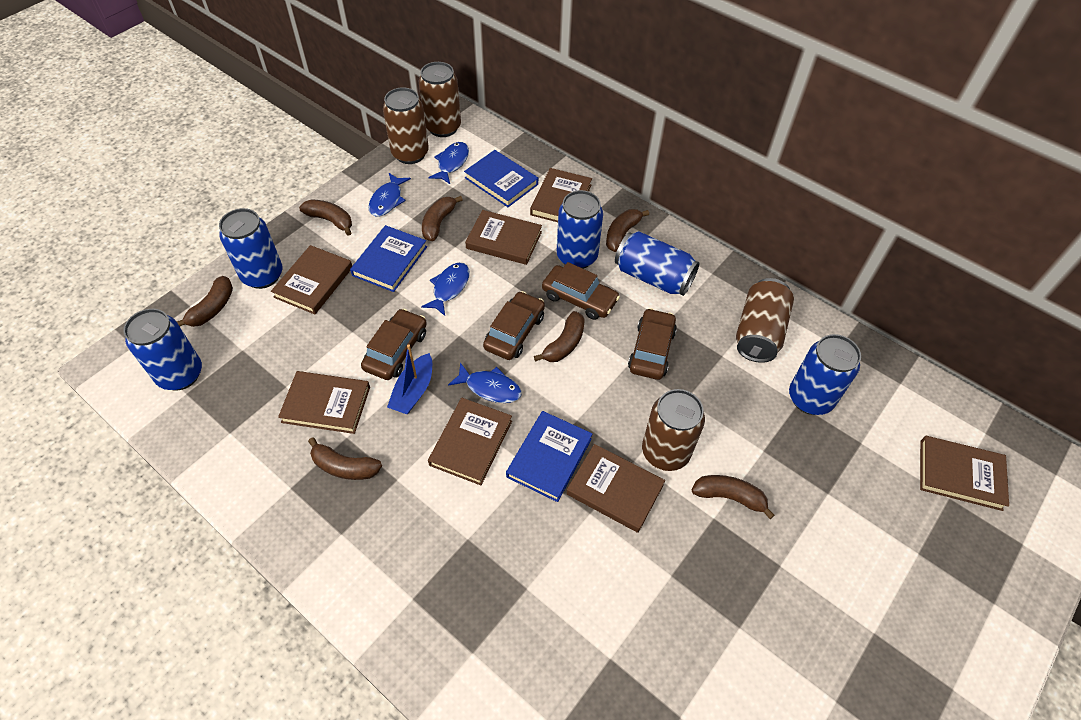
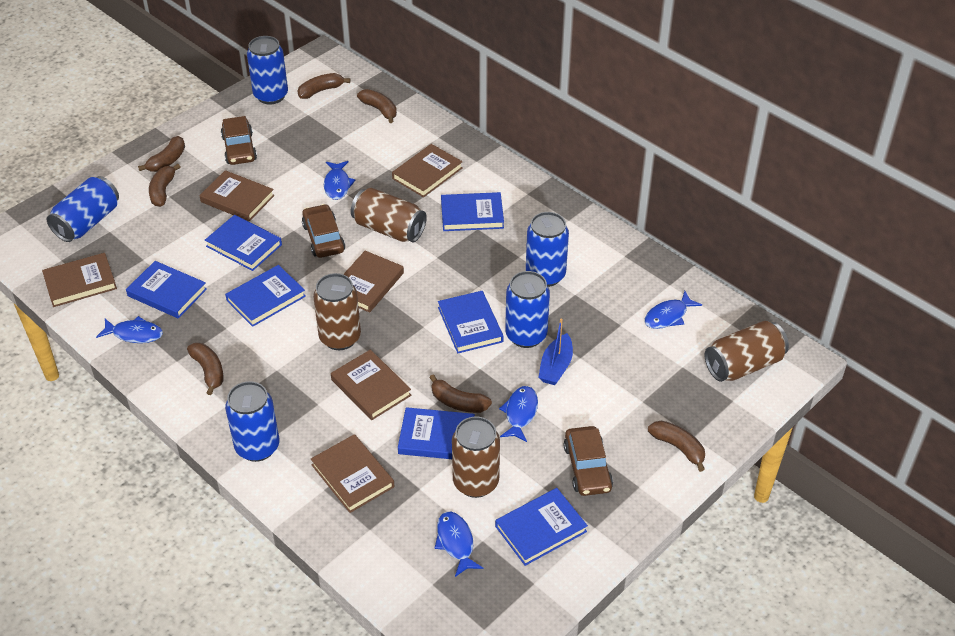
blue book: 3 -> 7
blue fish: 4 -> 5
brown book: 7 -> 6
brown car: 4 -> 3

